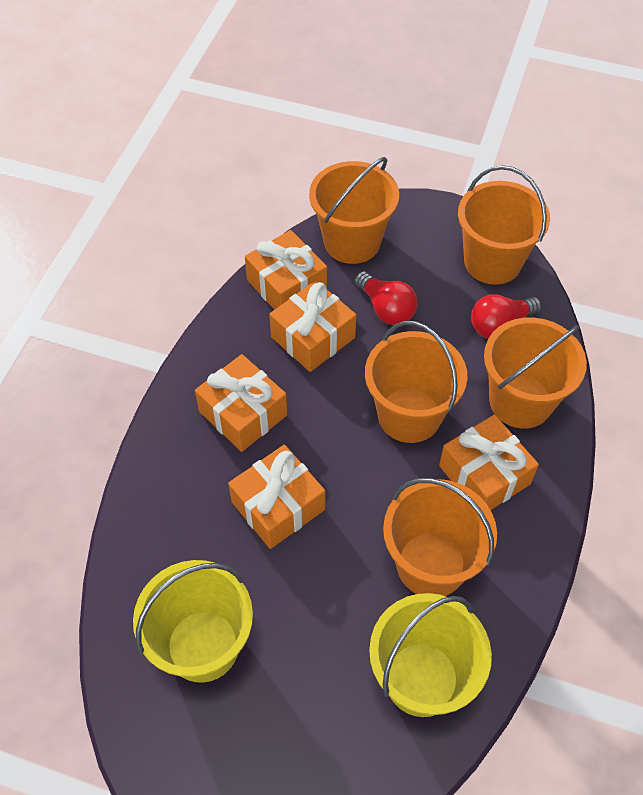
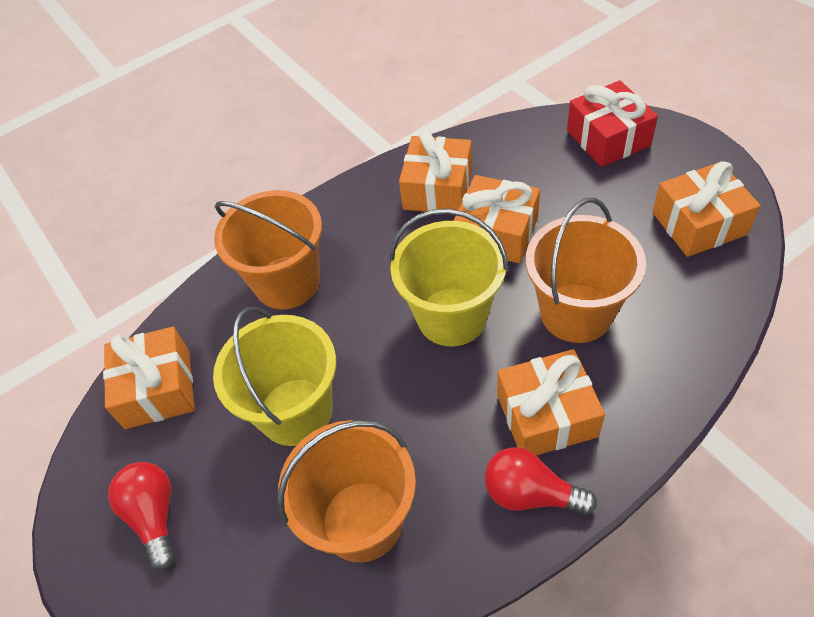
orange bucket: 5 -> 3
red gift: 0 -> 1

